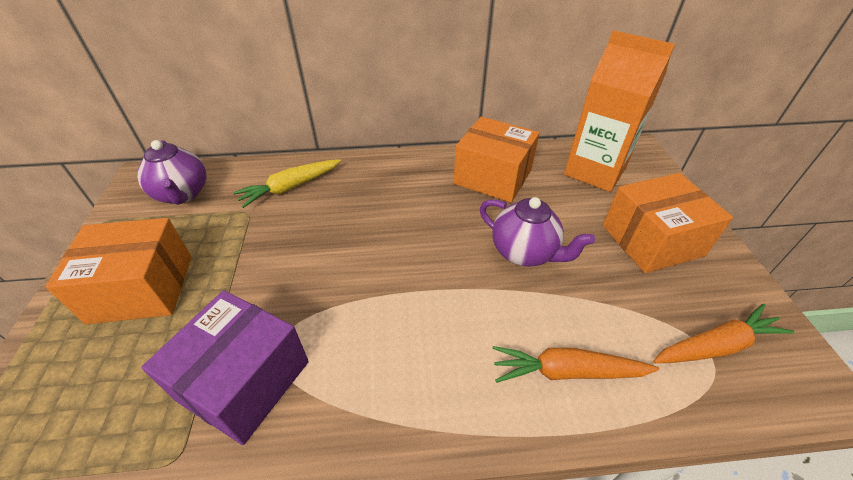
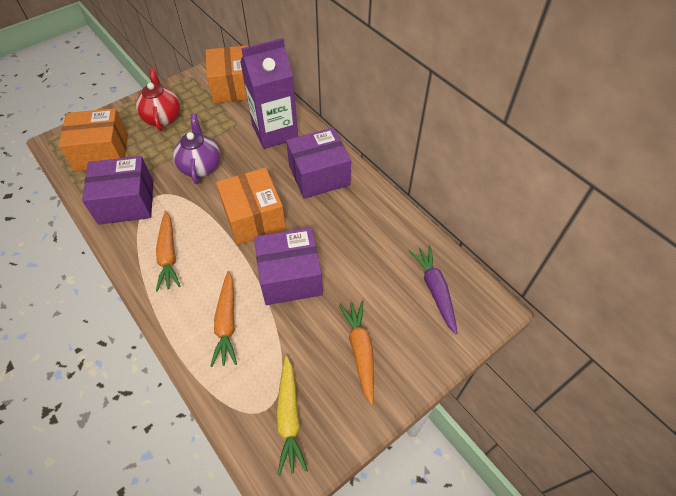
orange carrot: 2 -> 3
orange carton: 1 -> 0
purple box: 1 -> 3
purple carrot: 0 -> 1
purple carton: 0 -> 1
purple teapot: 2 -> 1
red teapot: 0 -> 1

